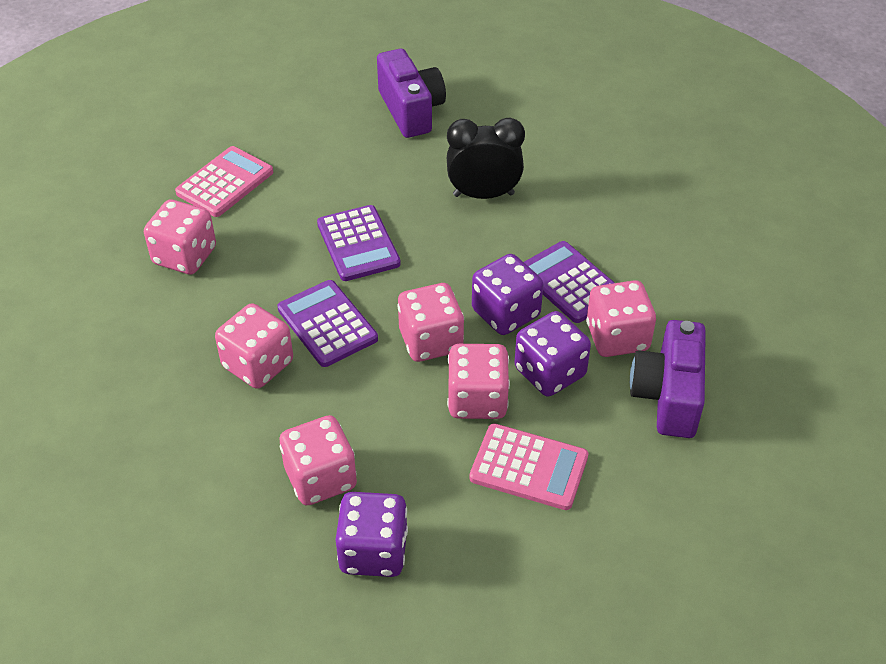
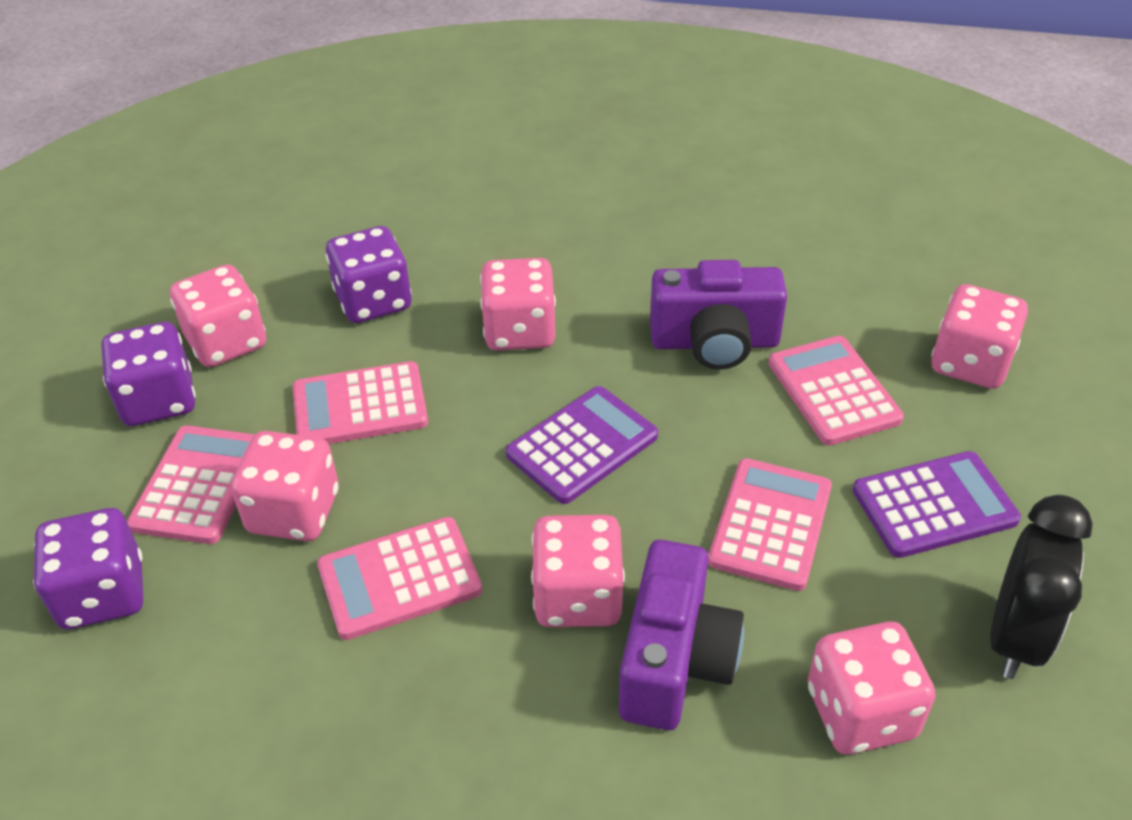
pink calculator: 2 -> 5
purple calculator: 3 -> 2

